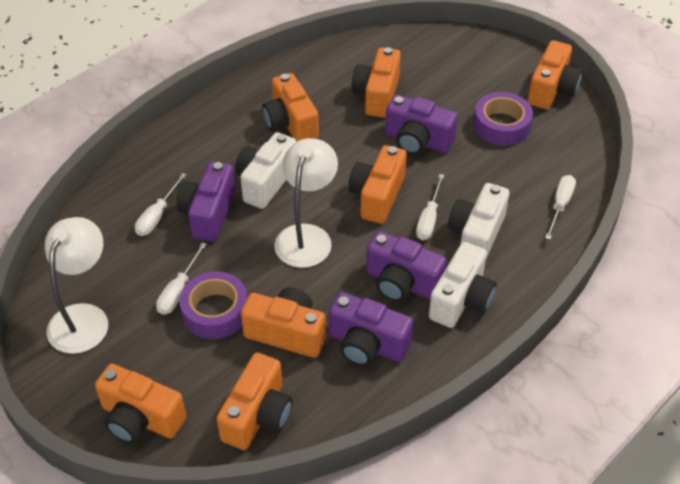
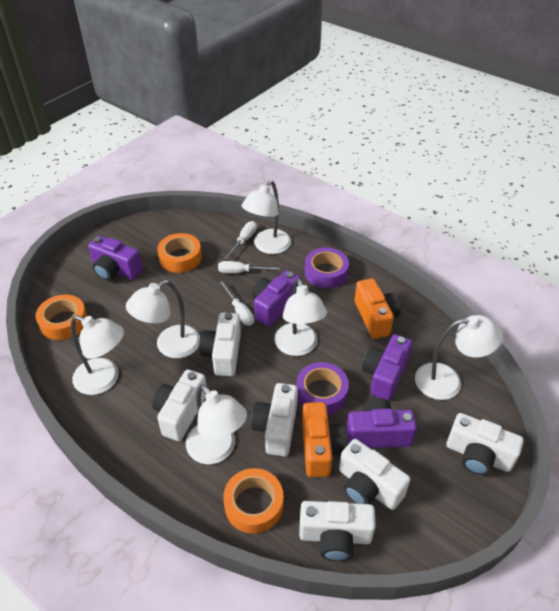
orange camera: 7 -> 2
orange tape: 0 -> 3
white camera: 3 -> 6
white lamp: 2 -> 6
white screwdriver: 4 -> 3

